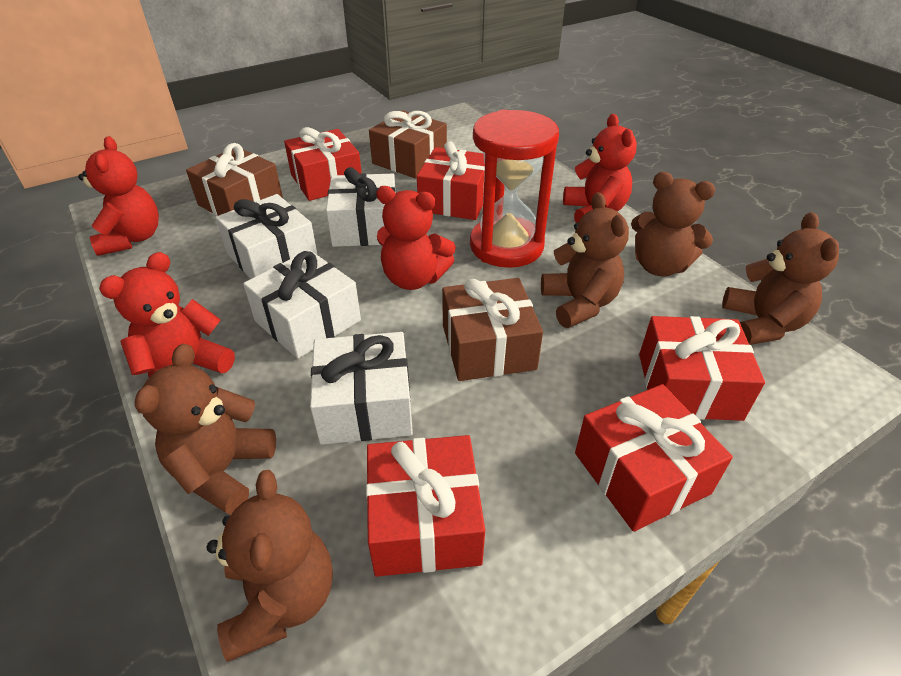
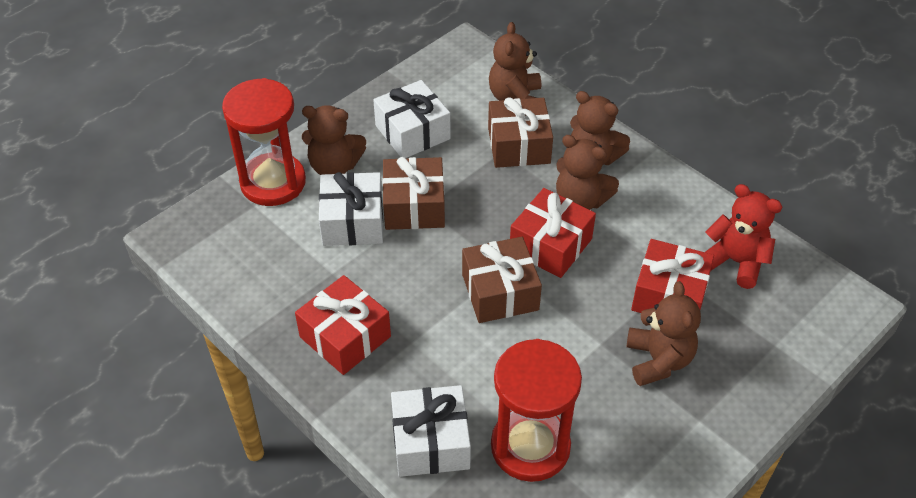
red gift: 5 -> 3
red hourglass: 1 -> 2
red teddy bear: 4 -> 1
white gift: 4 -> 3

